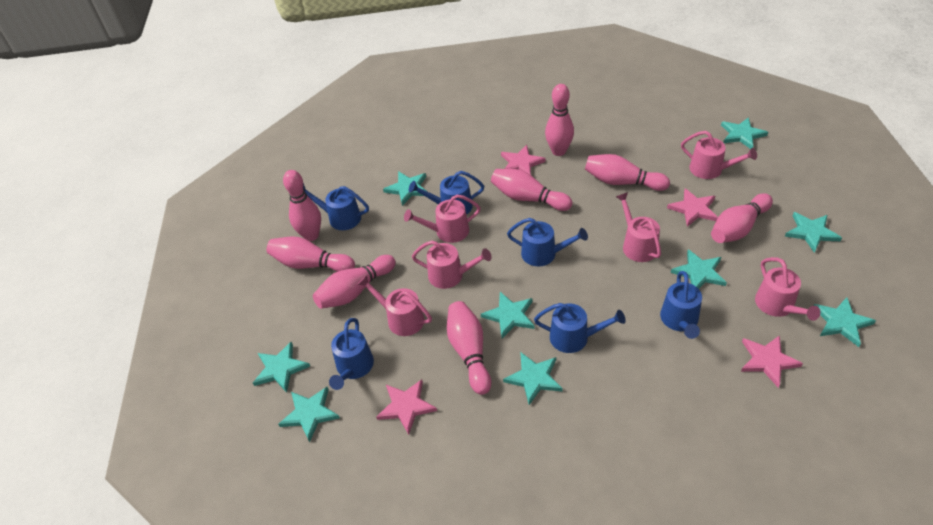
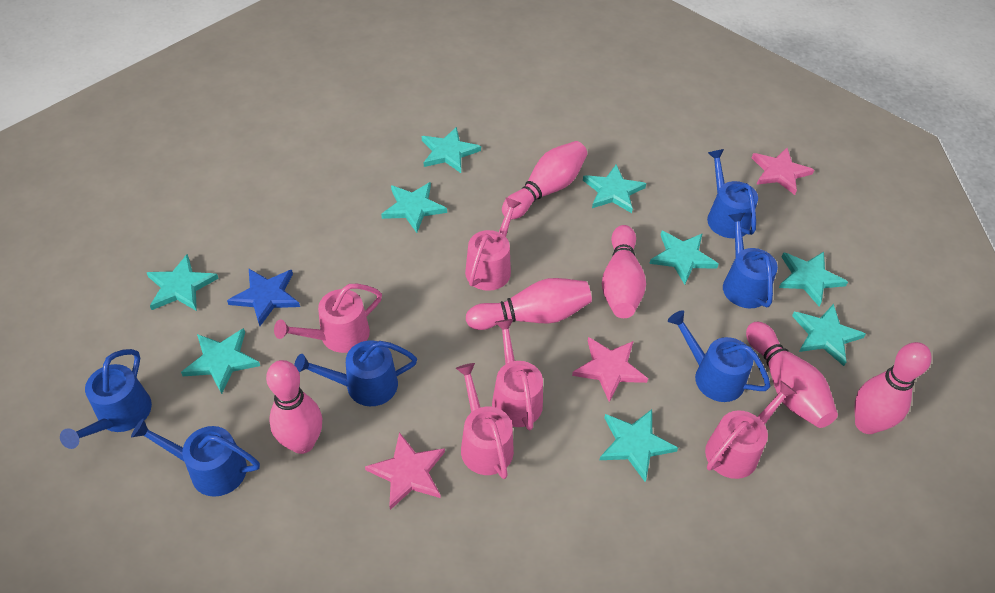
blue star: 0 -> 1
pink bowling pin: 8 -> 6
pink star: 4 -> 3
pink watering can: 6 -> 5

